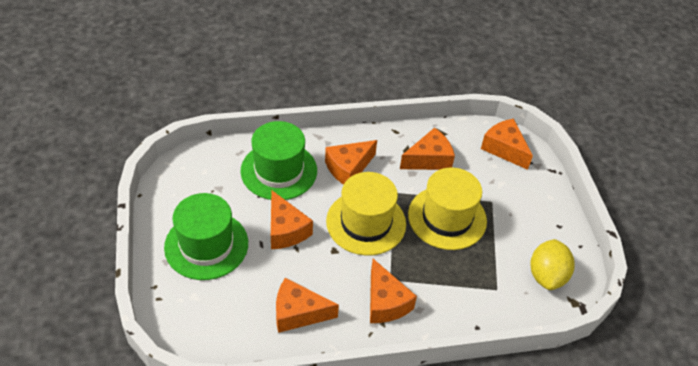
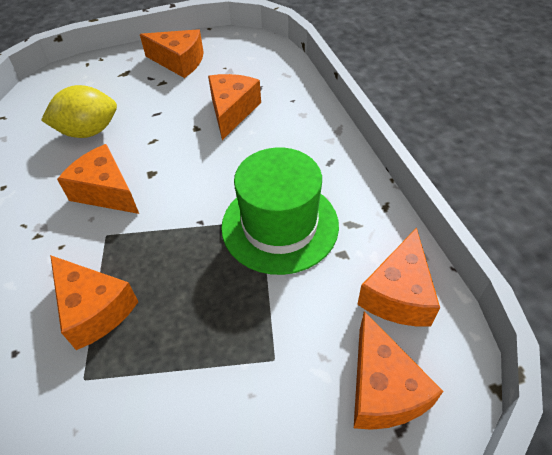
green hat: 2 -> 1
yellow hat: 2 -> 0

